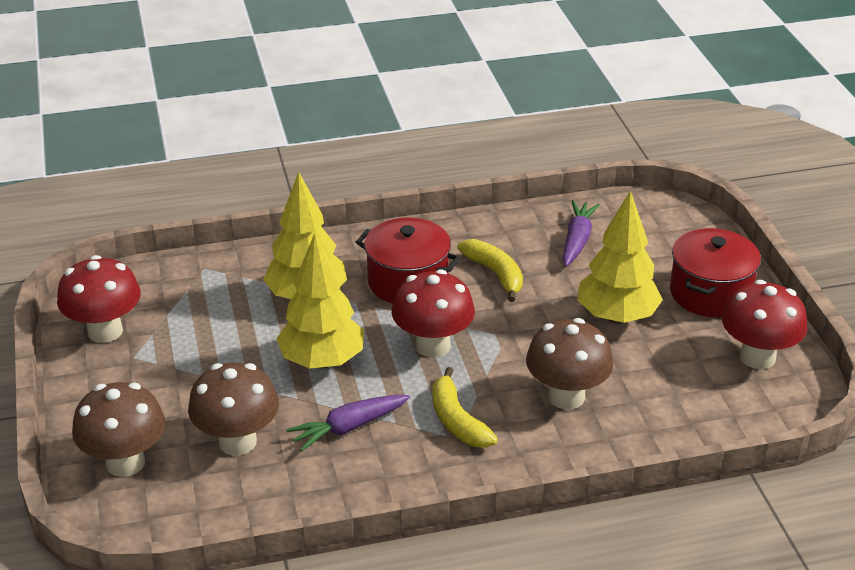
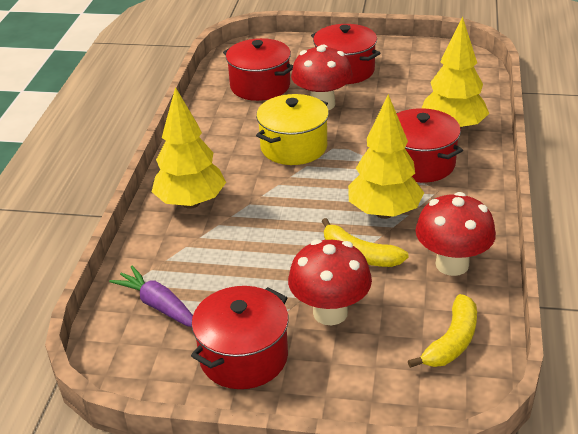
brown mushroom: 3 -> 0
purple carrot: 2 -> 1
red pot: 2 -> 4
yellow pot: 0 -> 1

